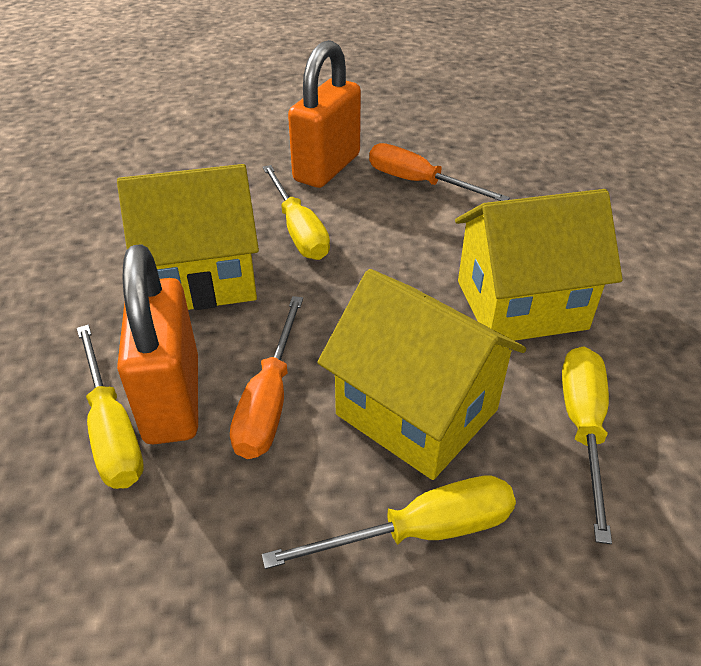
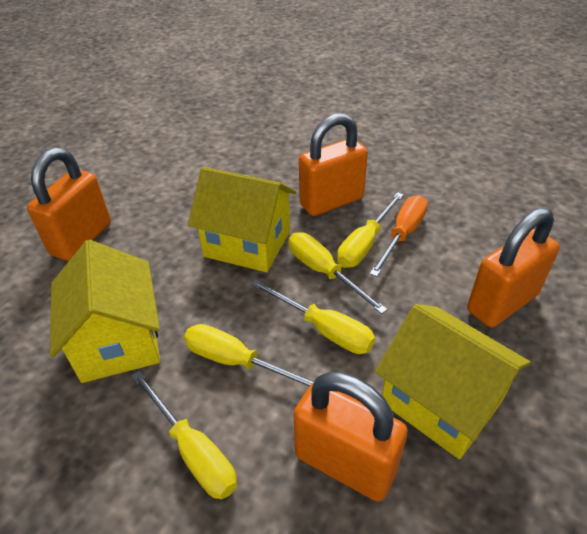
orange padlock: 2 -> 4
orange screwdriver: 2 -> 1
yellow screwdriver: 4 -> 5

